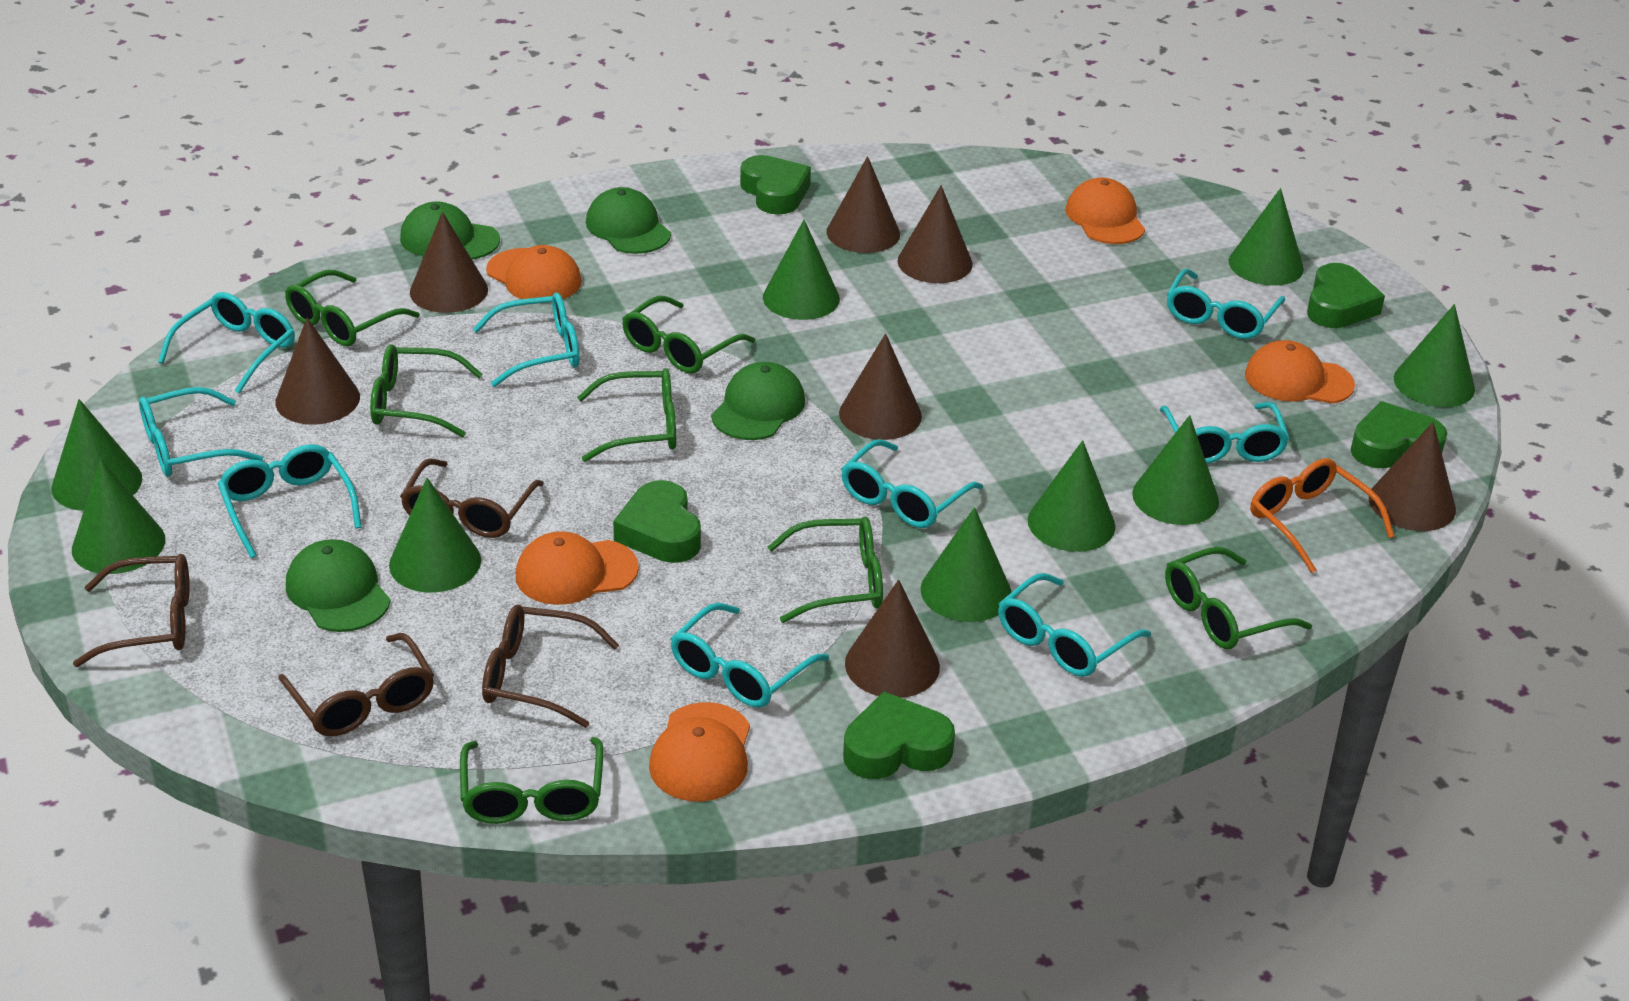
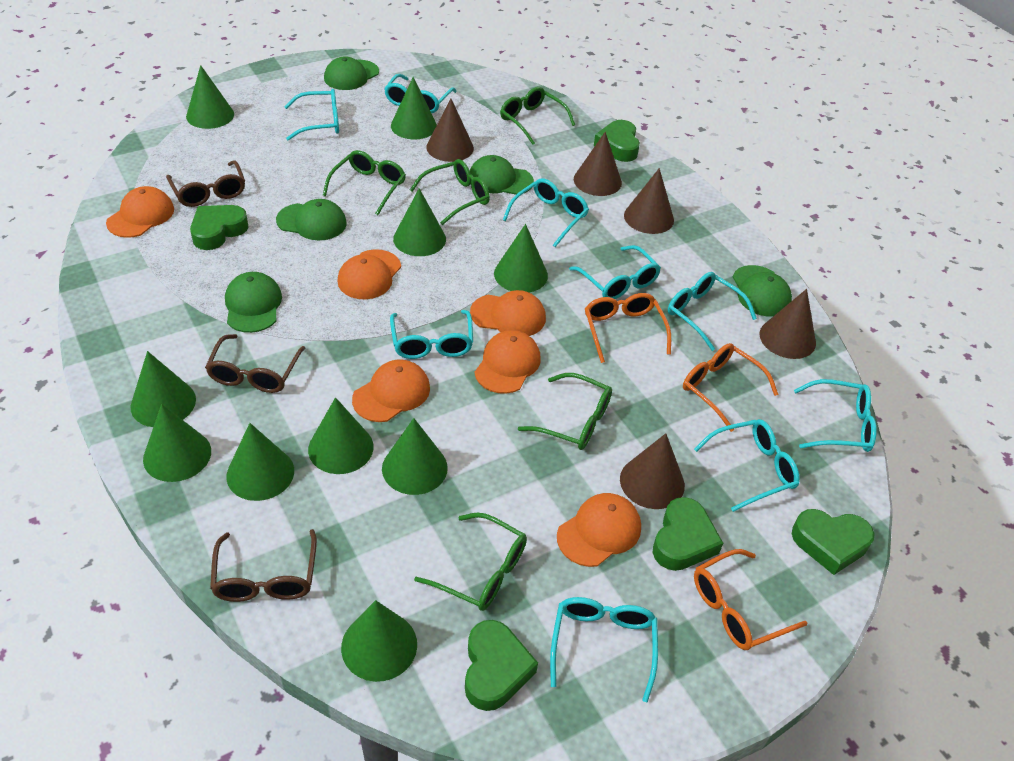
brown cone: 7 -> 5
brown glasses: 4 -> 3
green cap: 4 -> 5
green cone: 9 -> 10
green glasses: 7 -> 5
orange cap: 5 -> 6
orange glasses: 1 -> 3

